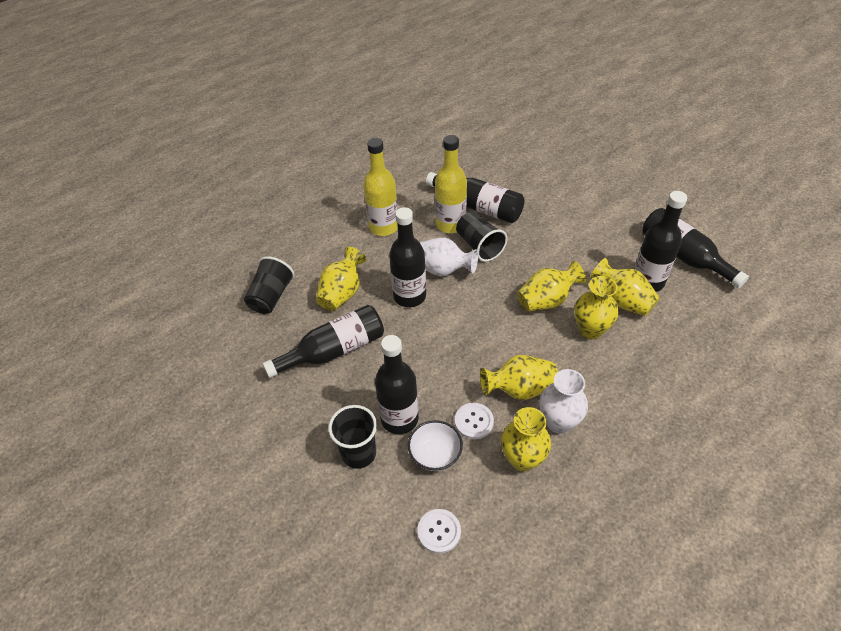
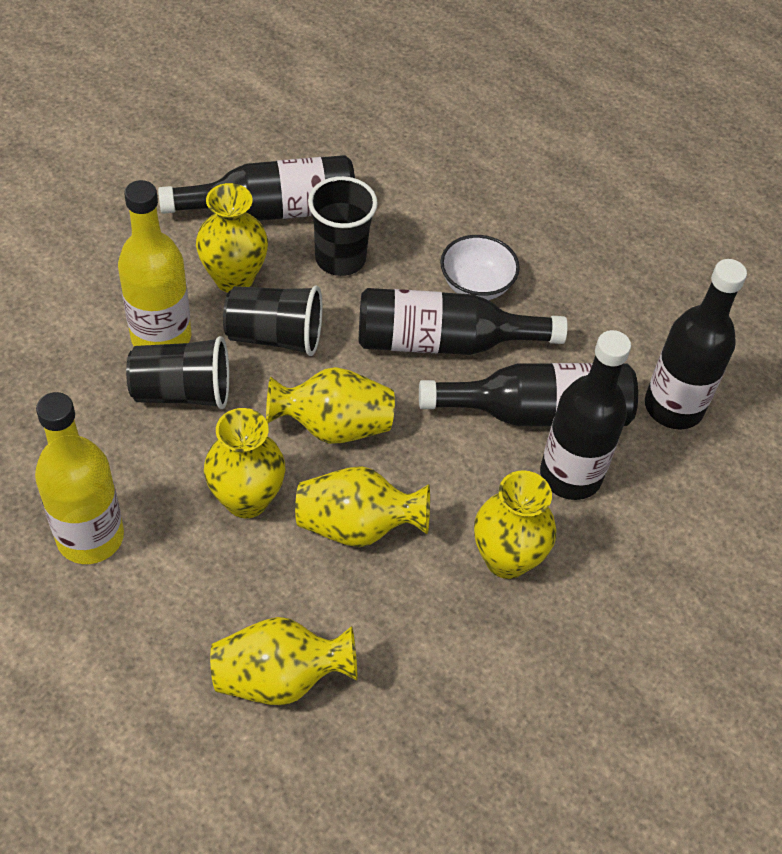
black bottle: 6 -> 5
white button: 2 -> 0
white vase: 2 -> 0

